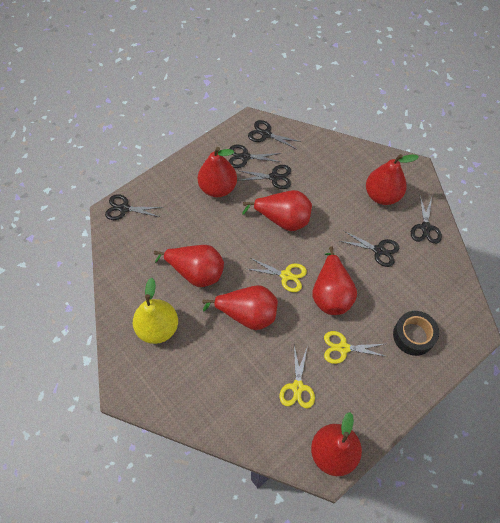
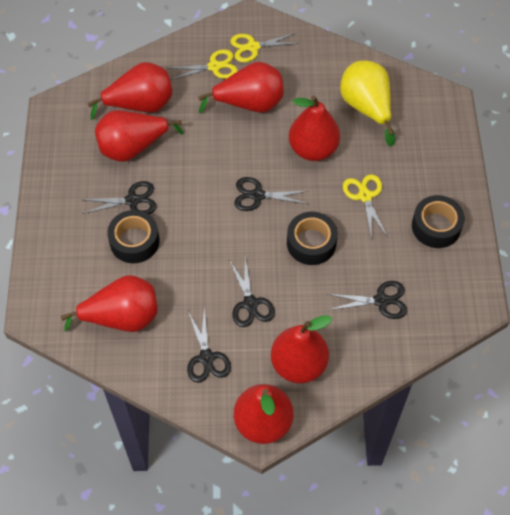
black scissors: 6 -> 5
black tape: 1 -> 3

